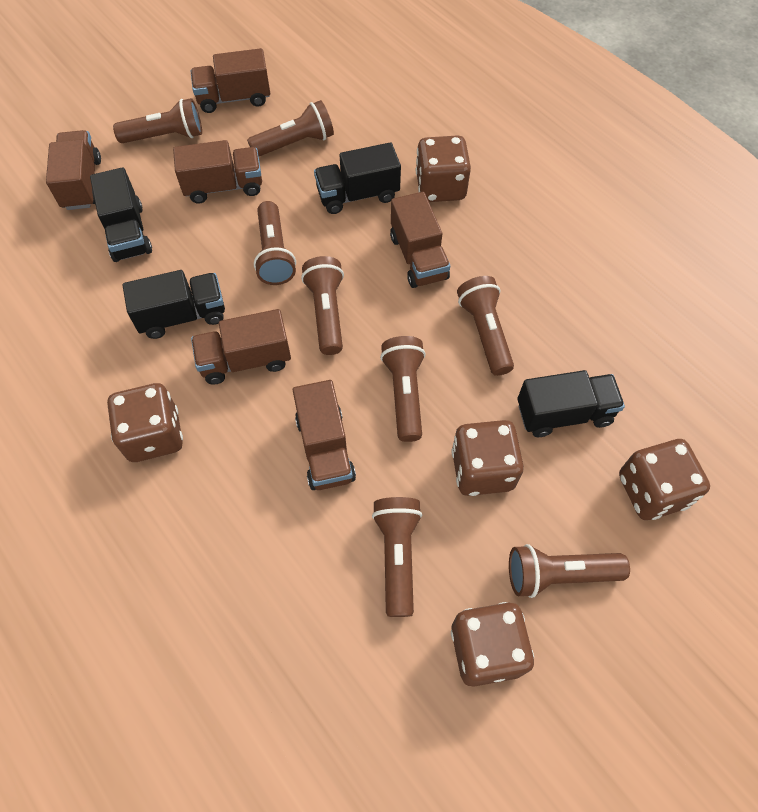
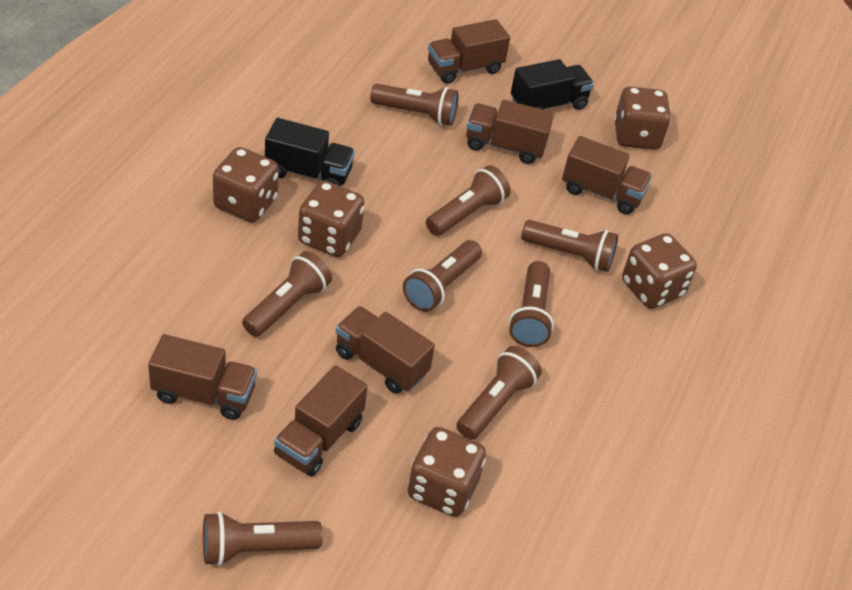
black truck: 4 -> 2

